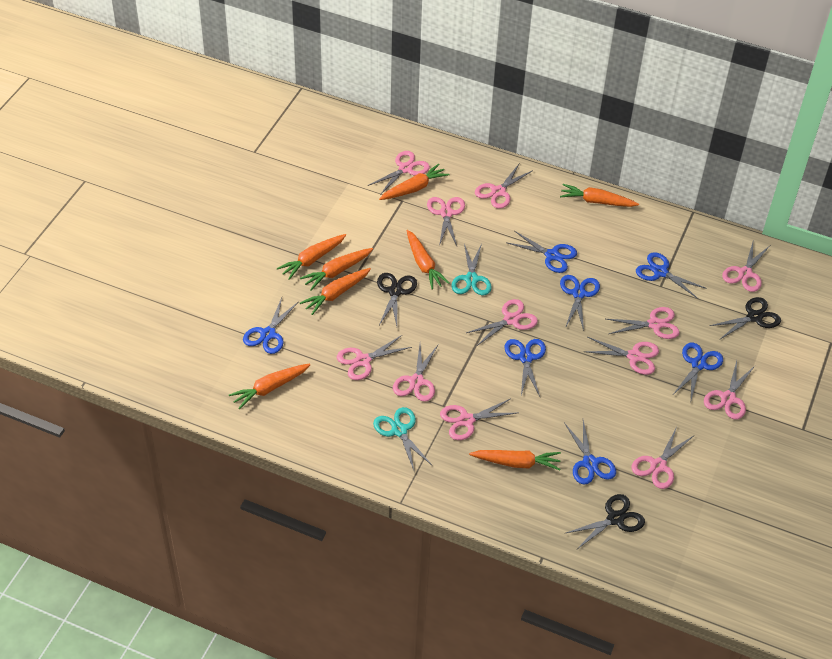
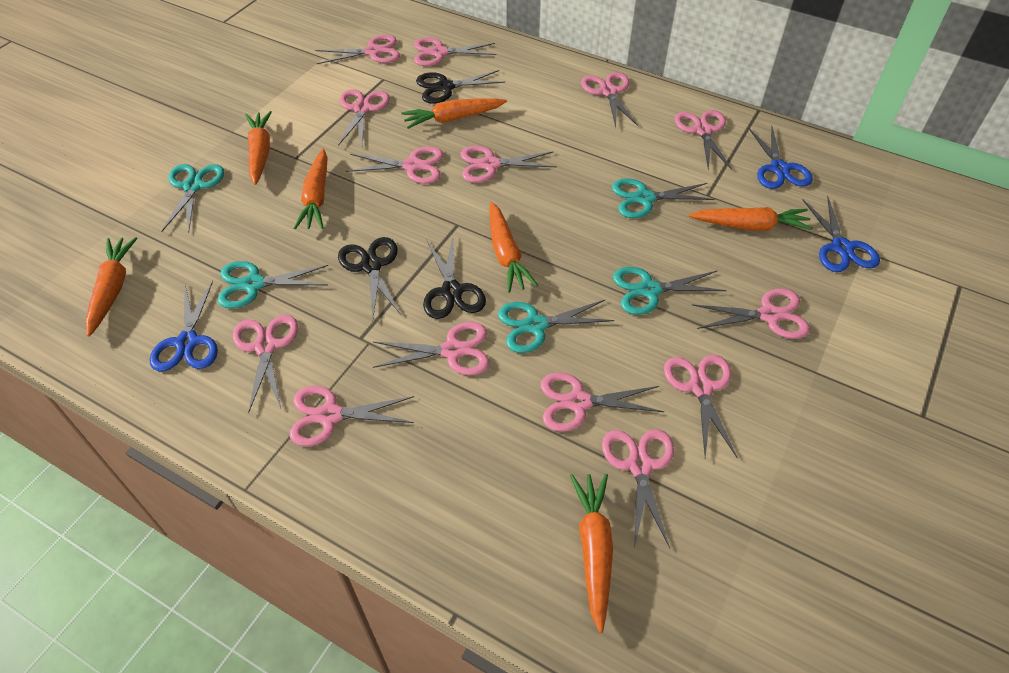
blue scissors: 7 -> 3
orange carrot: 8 -> 7
pink scissors: 12 -> 14
turquoise scissors: 2 -> 5

